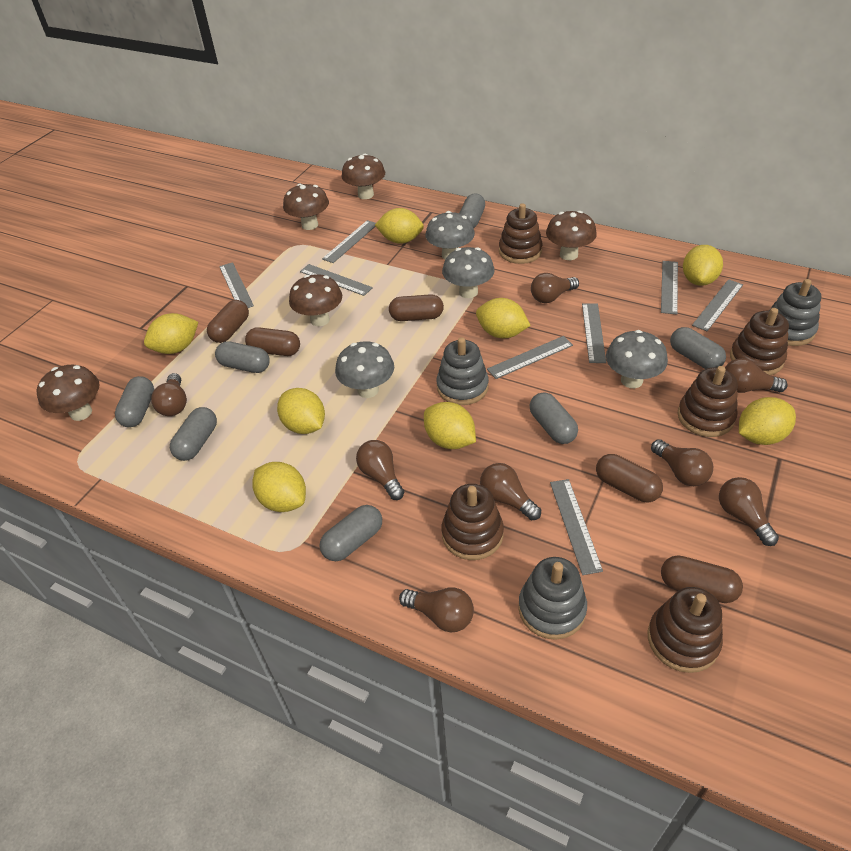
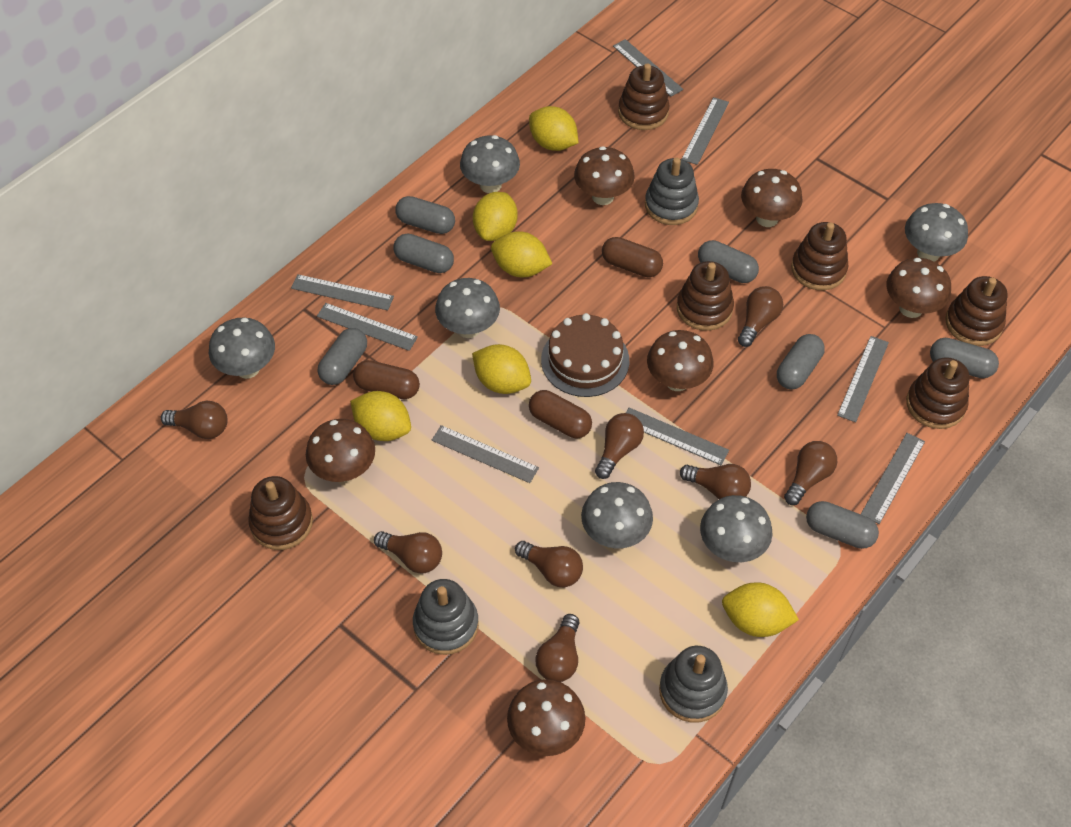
brown cake: 0 -> 1
brown capsule: 5 -> 3
brown mushroom: 5 -> 6
brown stacking toy: 5 -> 6
grey mushroom: 4 -> 6
yellow lemon: 8 -> 6

